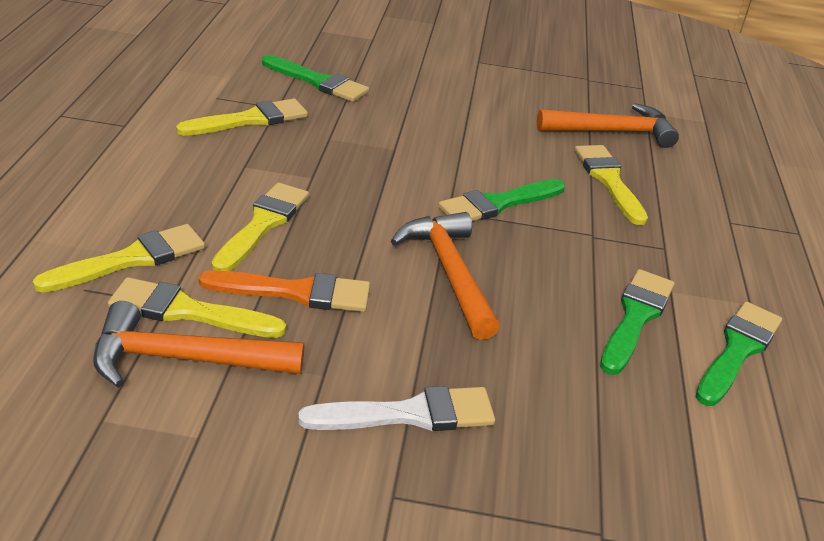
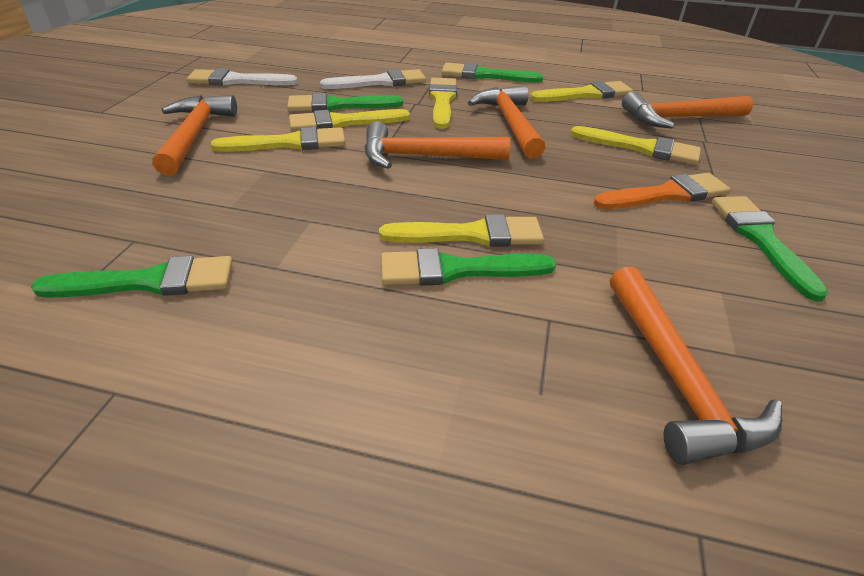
green brush: 4 -> 5
orange hammer: 3 -> 5
white brush: 1 -> 2
yellow brush: 5 -> 6

